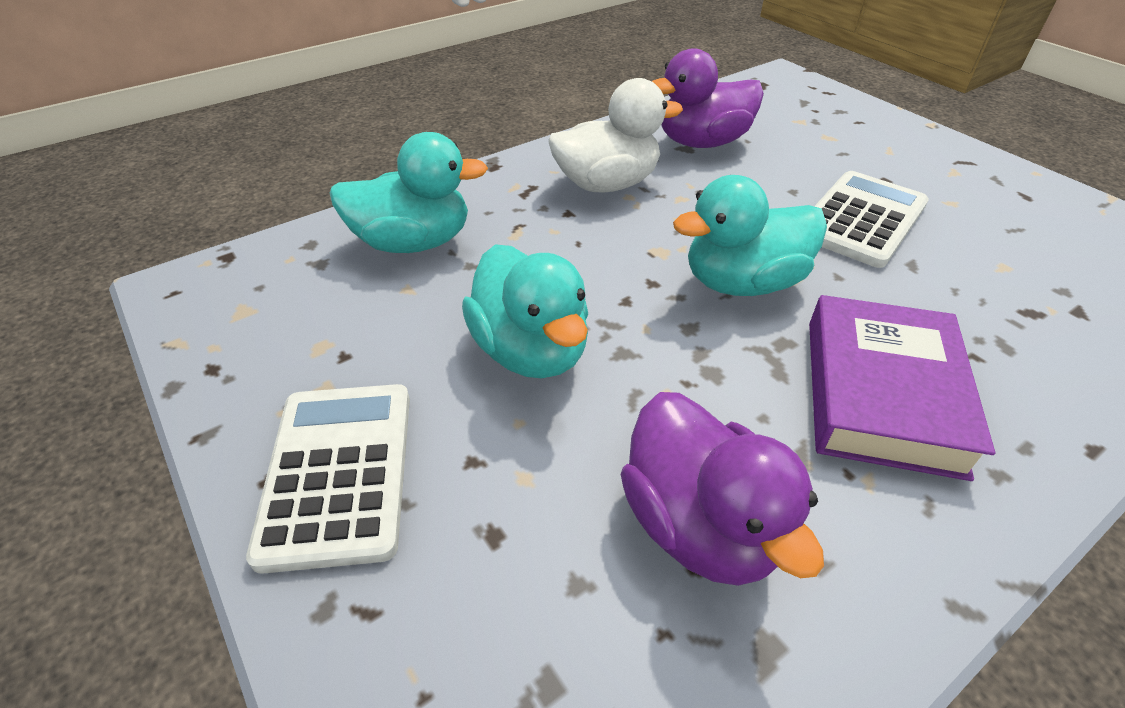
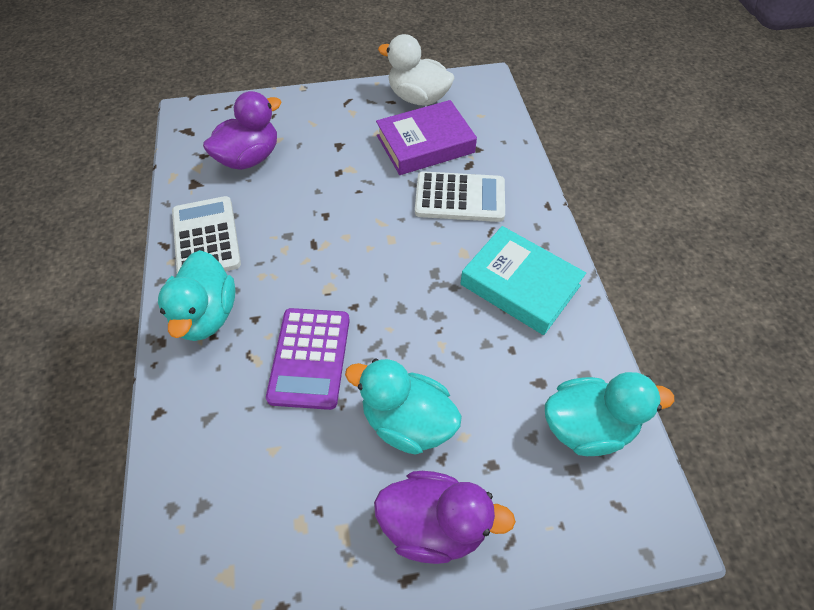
purple calculator: 0 -> 1
turquoise book: 0 -> 1

